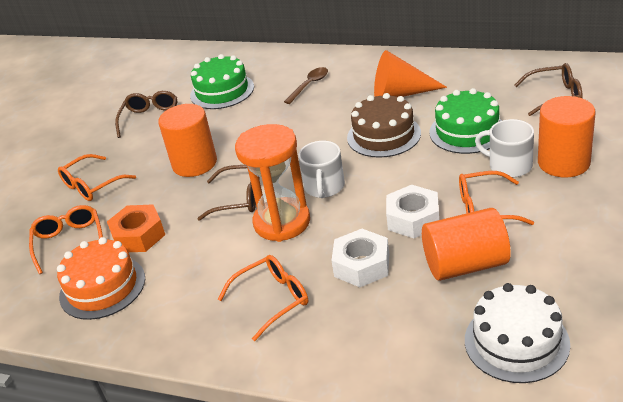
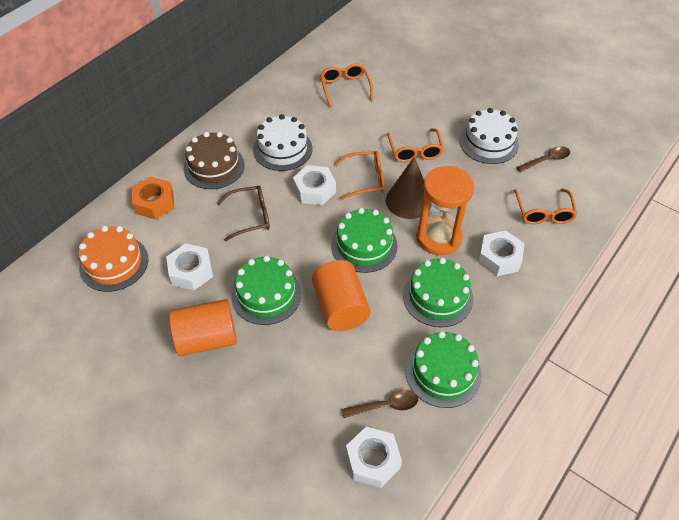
brown cone: 0 -> 1
brown glasses: 3 -> 1
brown spoon: 1 -> 2
green cake: 2 -> 4
orange cone: 1 -> 0
orange cylinder: 3 -> 2
white cake: 1 -> 2
white mug: 2 -> 0
white nut: 2 -> 4

